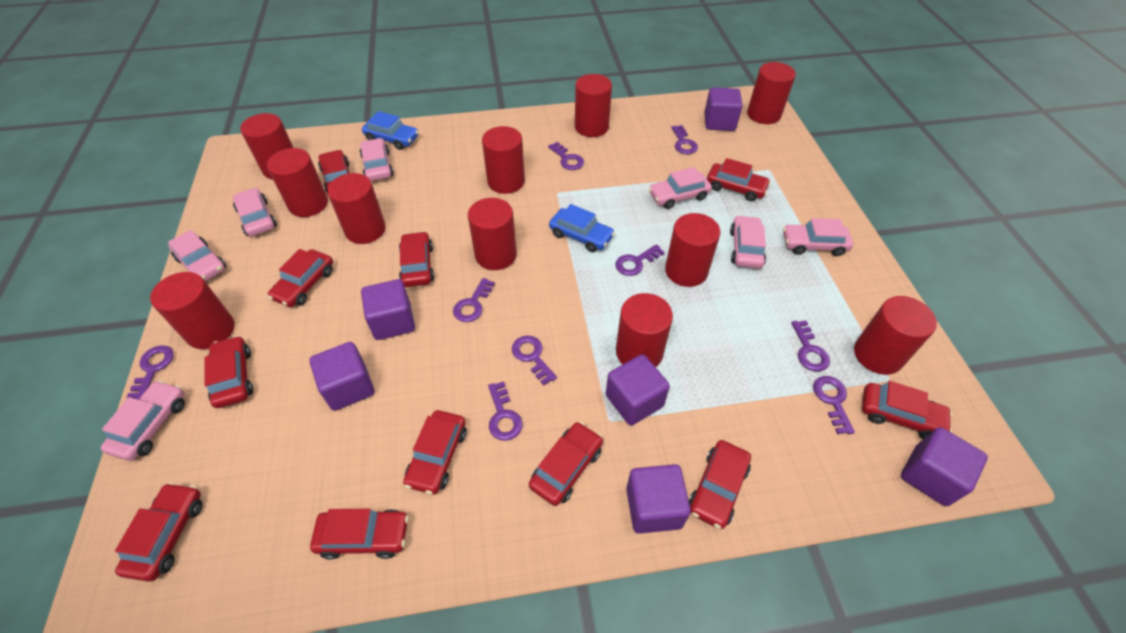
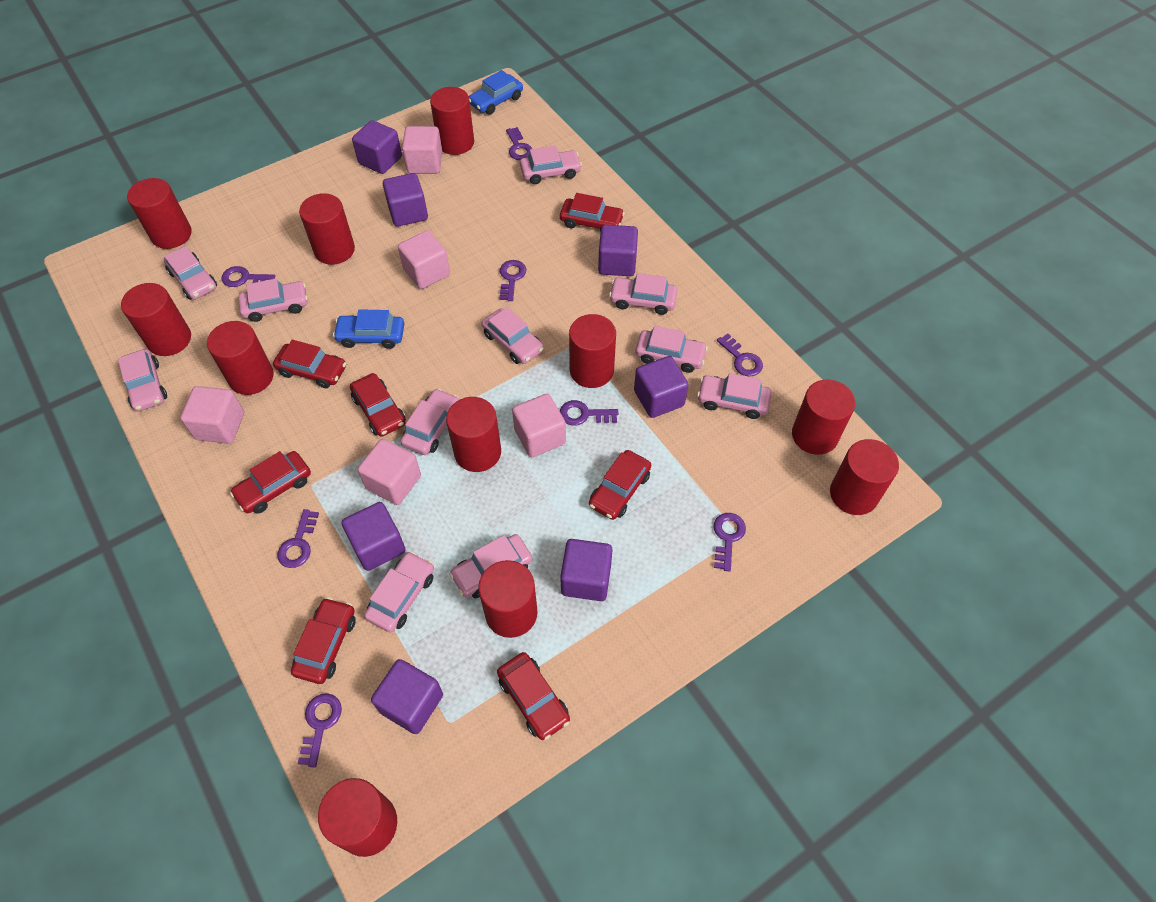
pink car: 7 -> 11
pink cube: 0 -> 5
purple cube: 6 -> 7
purple key: 9 -> 8
red car: 11 -> 7

